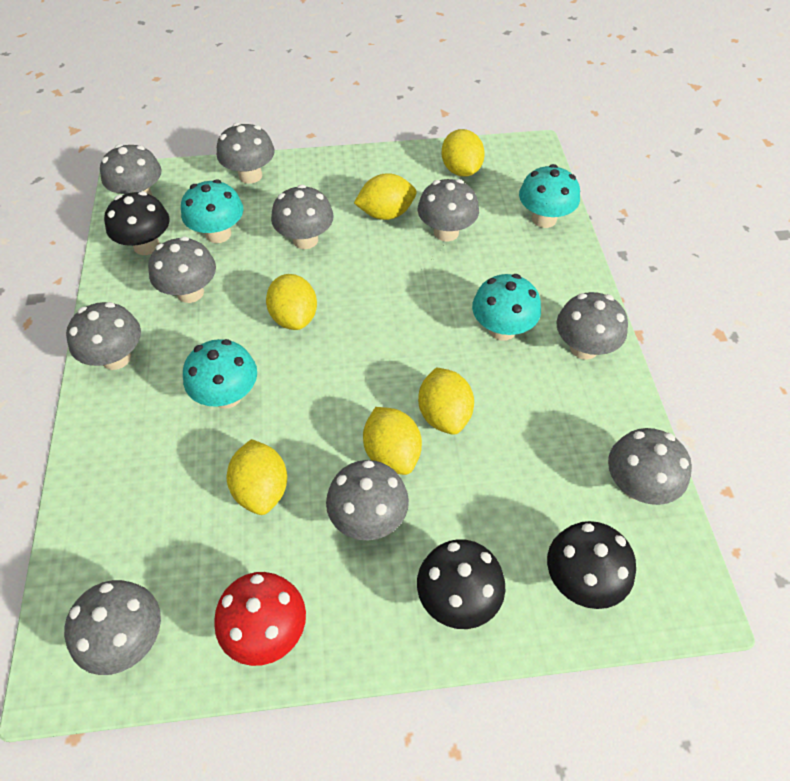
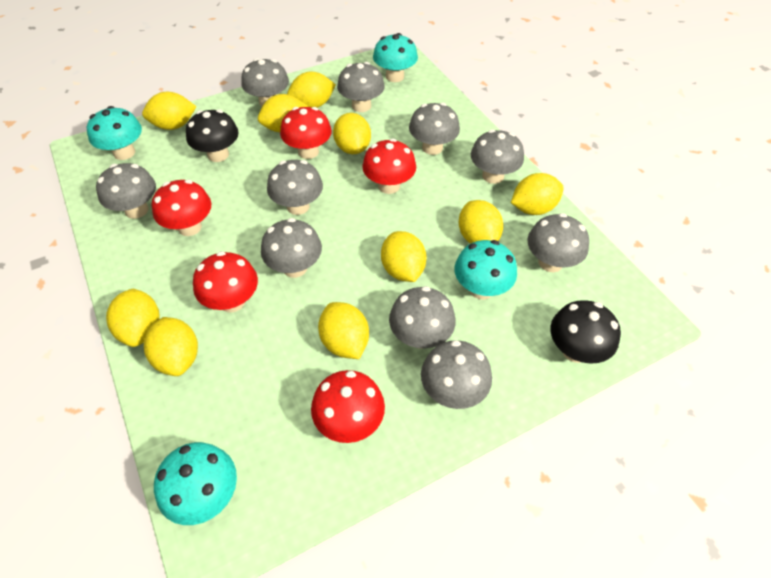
black mushroom: 3 -> 2
red mushroom: 1 -> 5
yellow lemon: 6 -> 10

